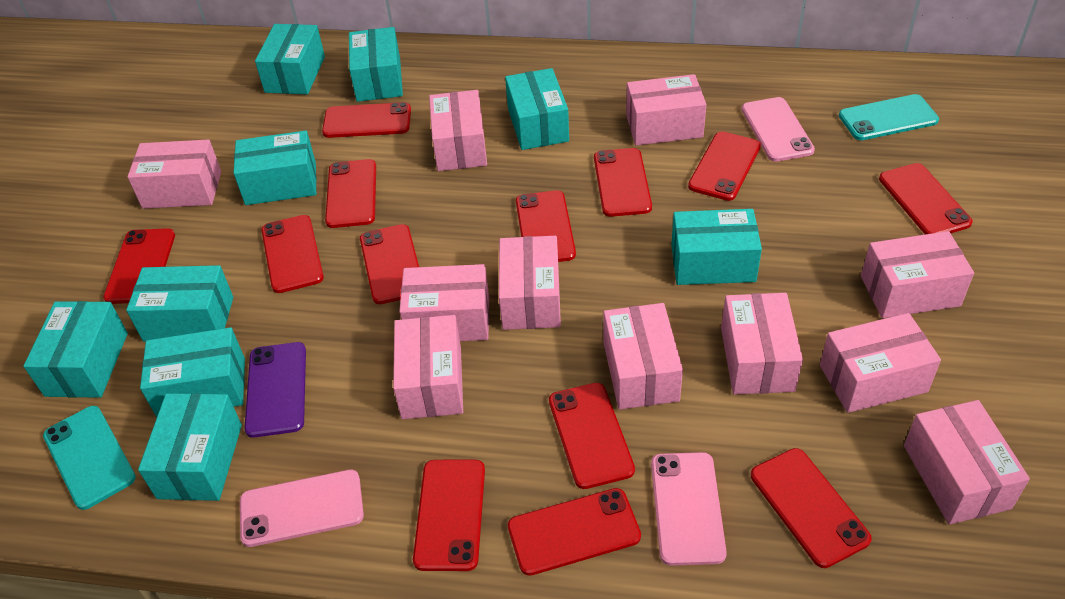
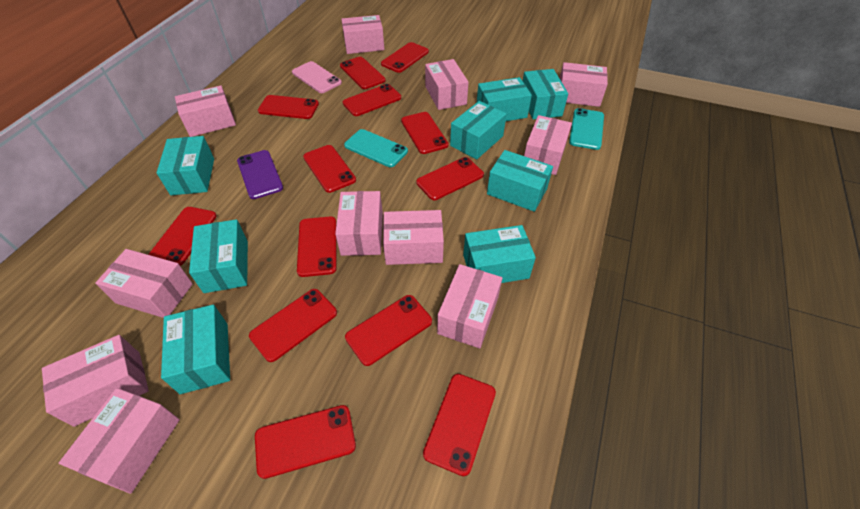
pink phone: 3 -> 1
turquoise box: 9 -> 8

